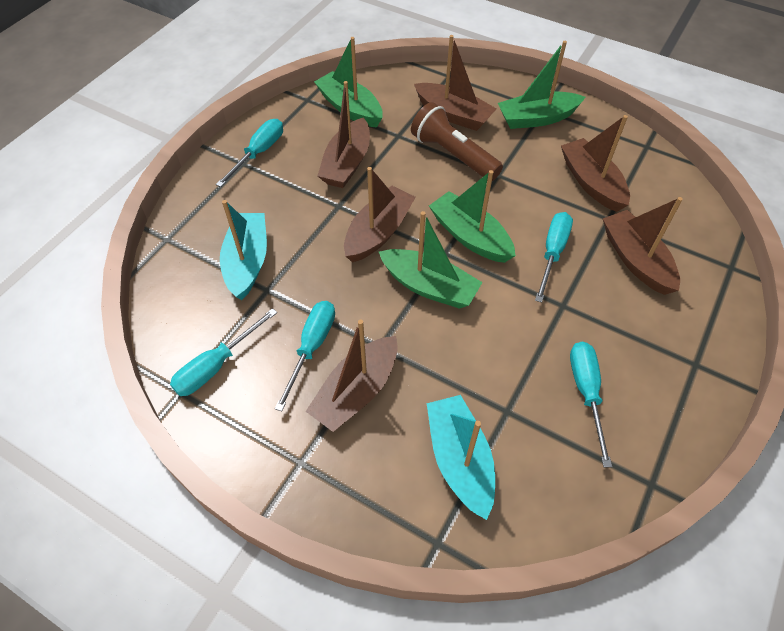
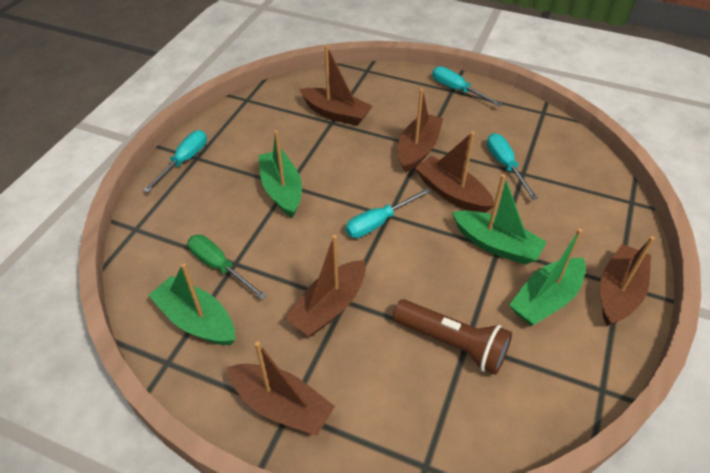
green screwdriver: 0 -> 1
turquoise boat: 2 -> 0
turquoise screwdriver: 5 -> 4

